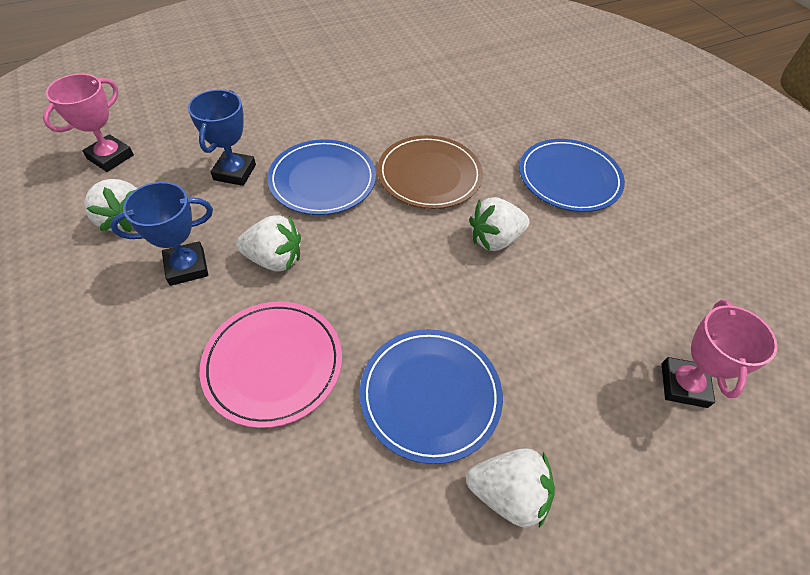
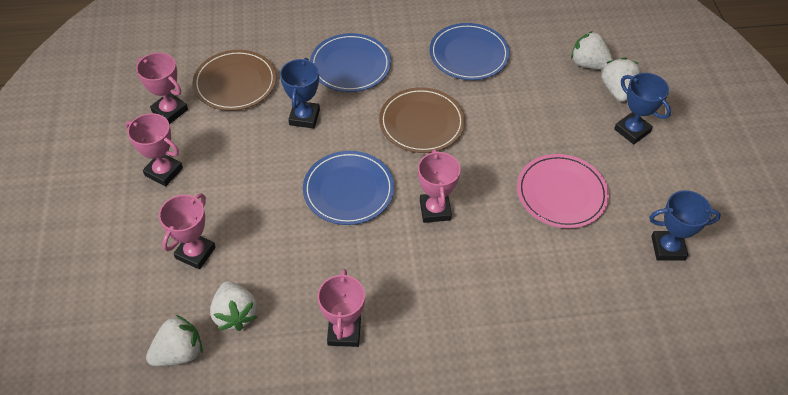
blue trophy: 2 -> 3
brown plate: 1 -> 2
pink trophy: 2 -> 5

